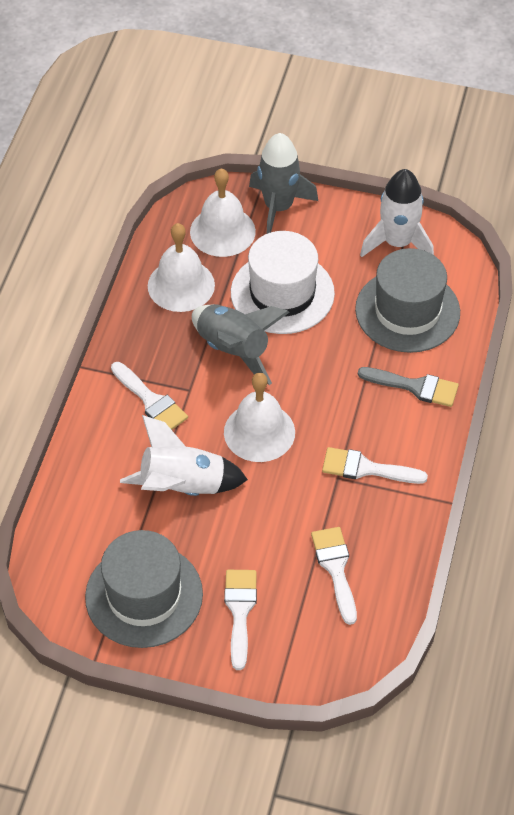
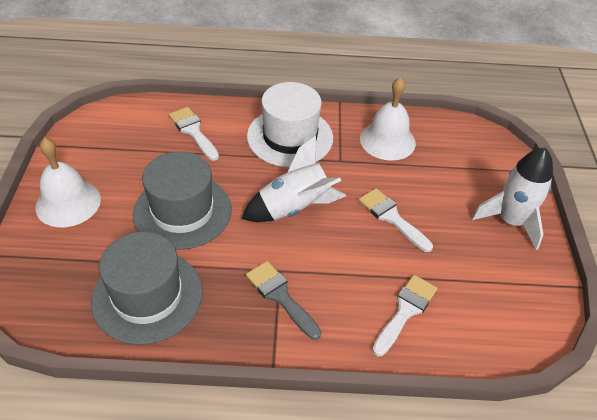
grey rocket: 2 -> 0
white bell: 3 -> 2
white brush: 4 -> 3

